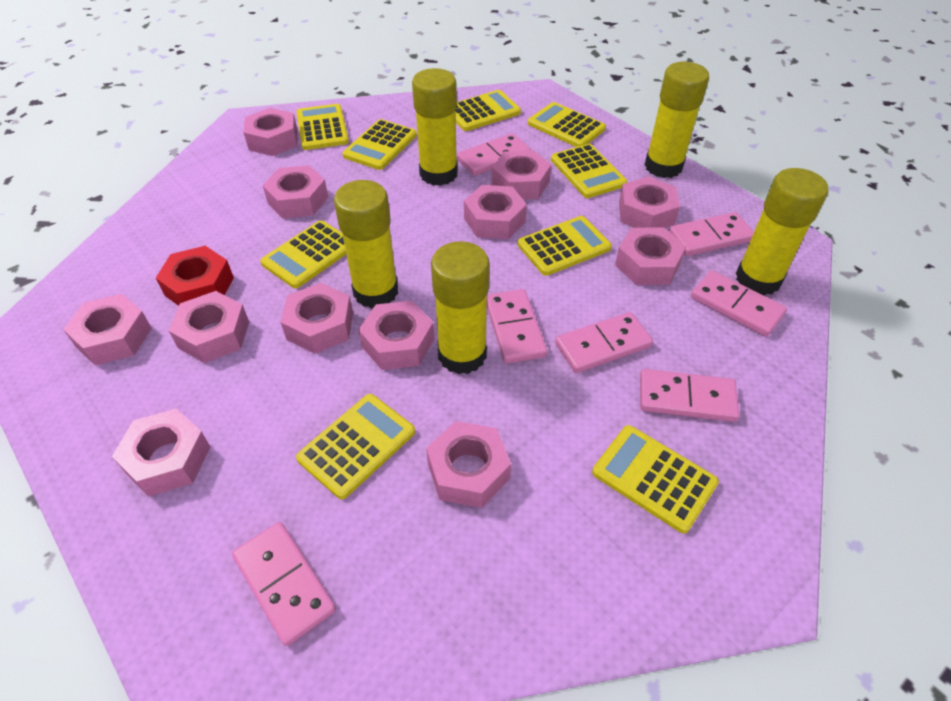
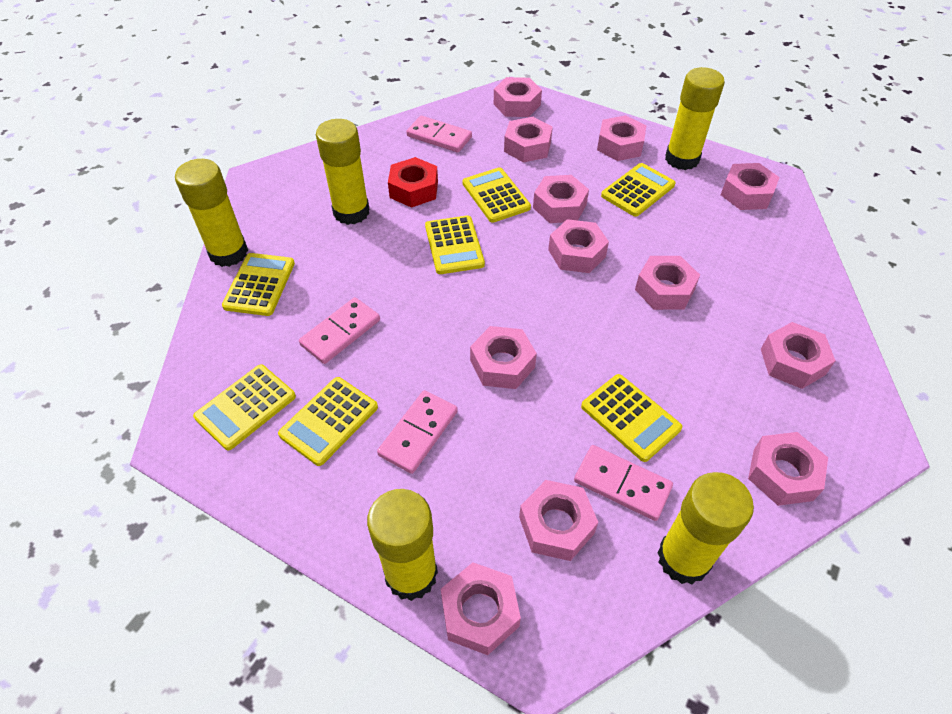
pink domino: 7 -> 4
yellow calculator: 9 -> 7

